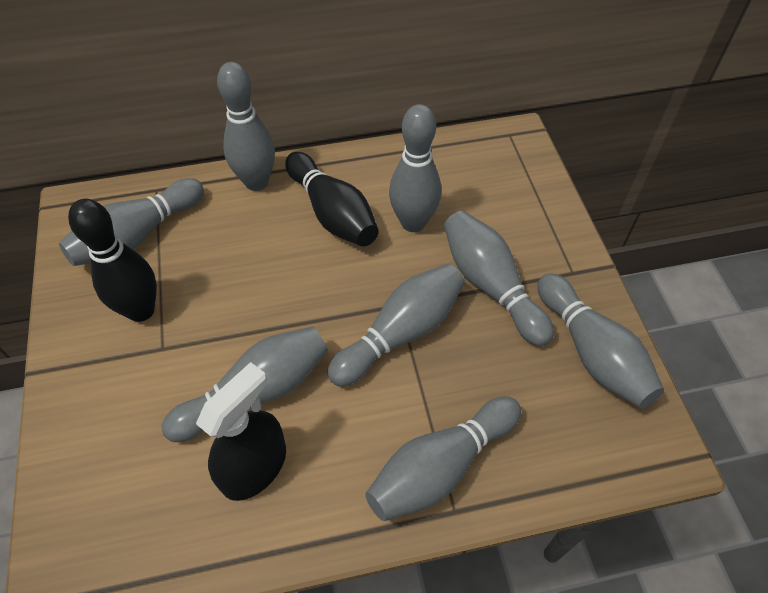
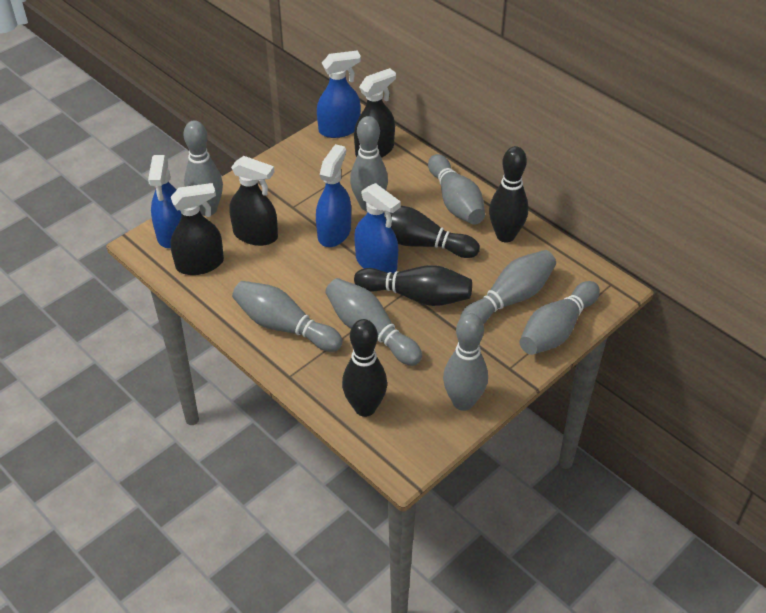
black bowling pin: 2 -> 4
black spray bottle: 1 -> 3
blue spray bottle: 0 -> 4

